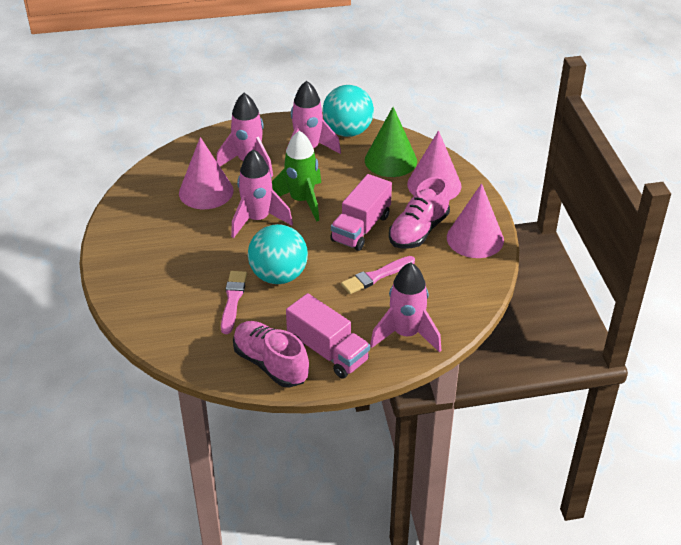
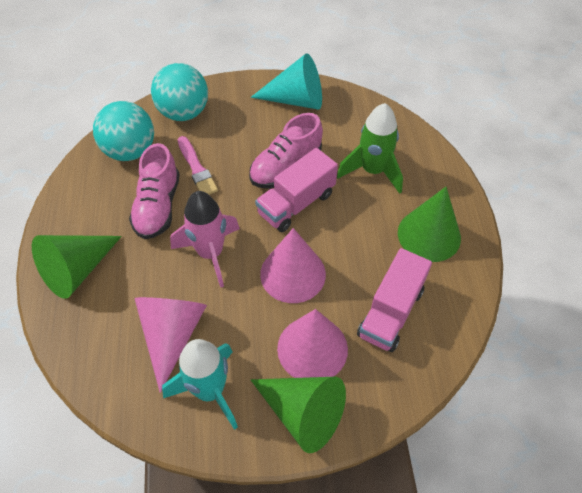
green cone: 1 -> 3
pink brush: 2 -> 1
pink rocket: 4 -> 1
turquoise cone: 0 -> 1
turquoise rocket: 0 -> 1

